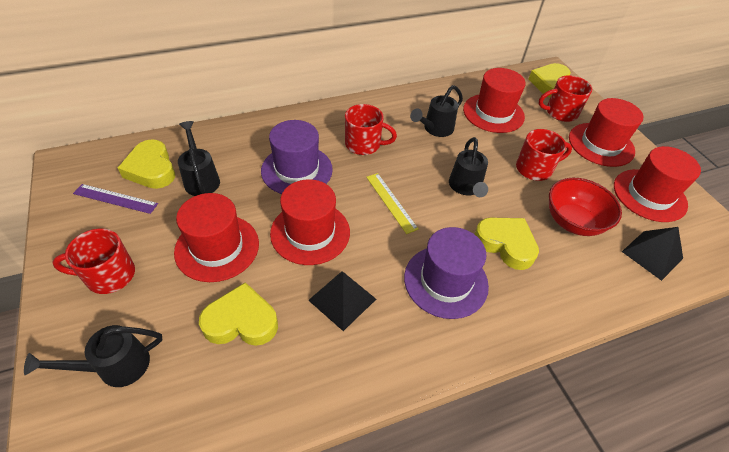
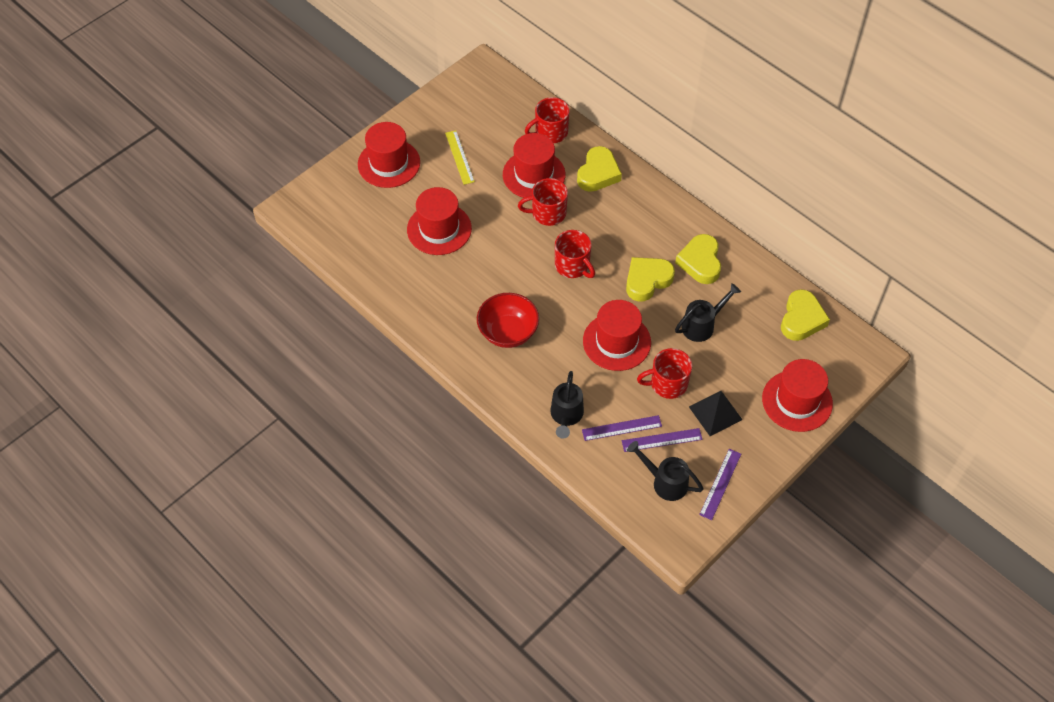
black pyramid: 2 -> 1
black watering can: 4 -> 3
purple hat: 2 -> 0
purple ruler: 1 -> 3

